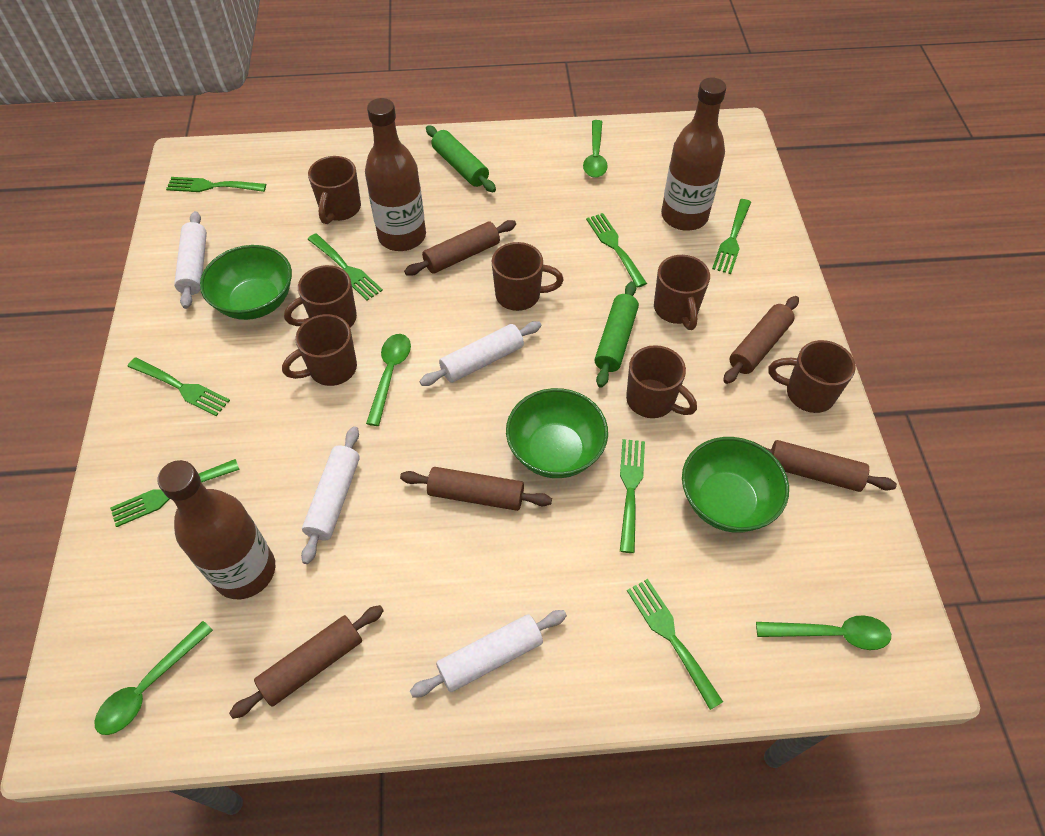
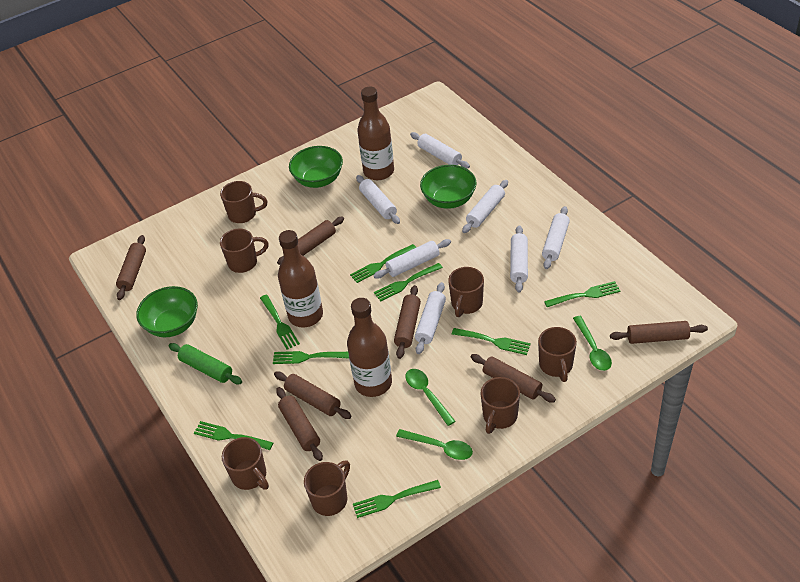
brown rolling pin: 5 -> 7
green rolling pin: 2 -> 1
green spoon: 4 -> 3
white rolling pin: 4 -> 7

